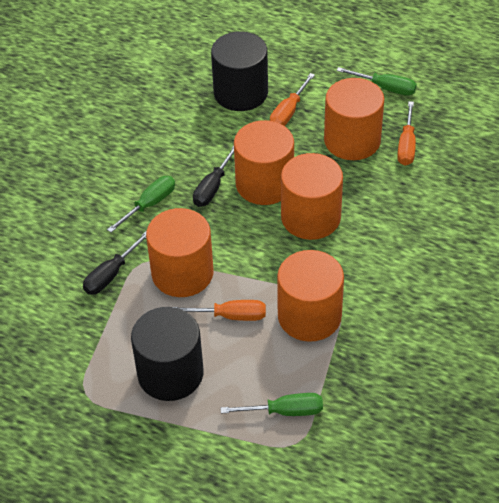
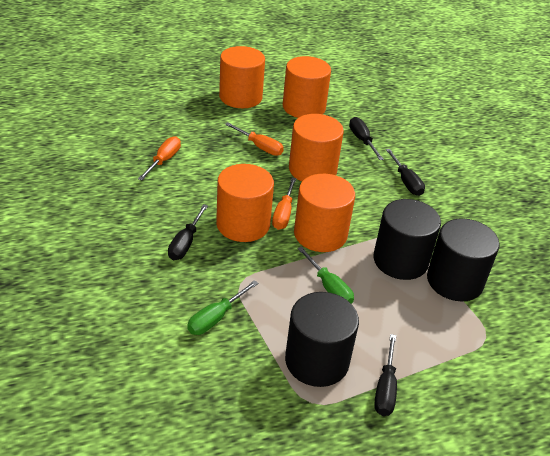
black cylinder: 2 -> 3
black screwdriver: 2 -> 4
green screwdriver: 3 -> 2

